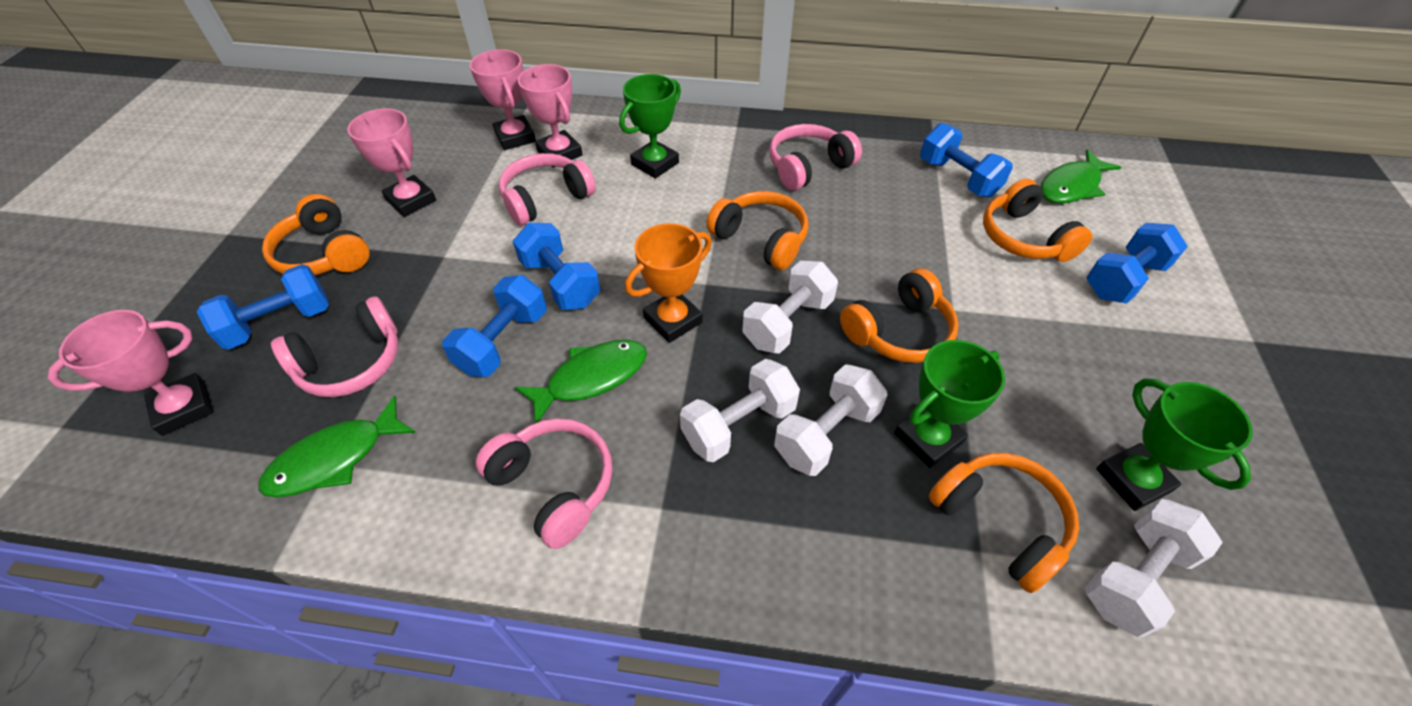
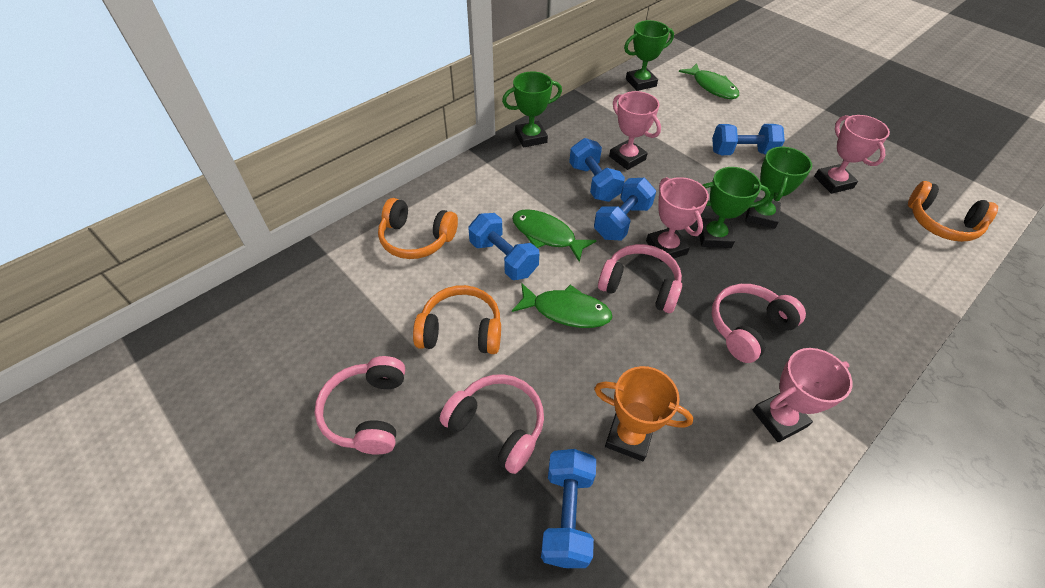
green trophy: 3 -> 4
orange headphones: 5 -> 3
white dumbbell: 4 -> 0

